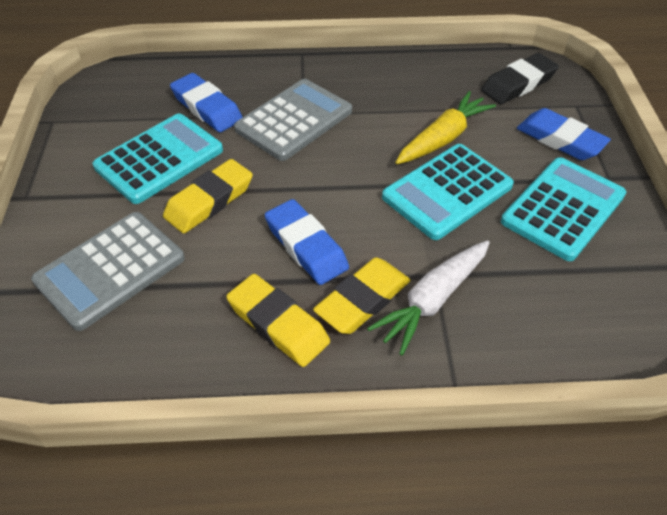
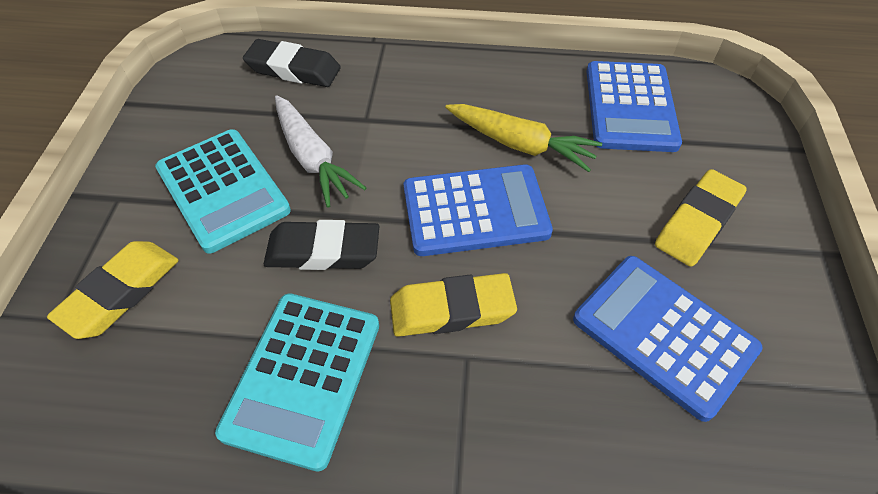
black eraser: 1 -> 2
blue calculator: 0 -> 3
blue eraser: 3 -> 0
grey calculator: 2 -> 0
turquoise calculator: 3 -> 2

